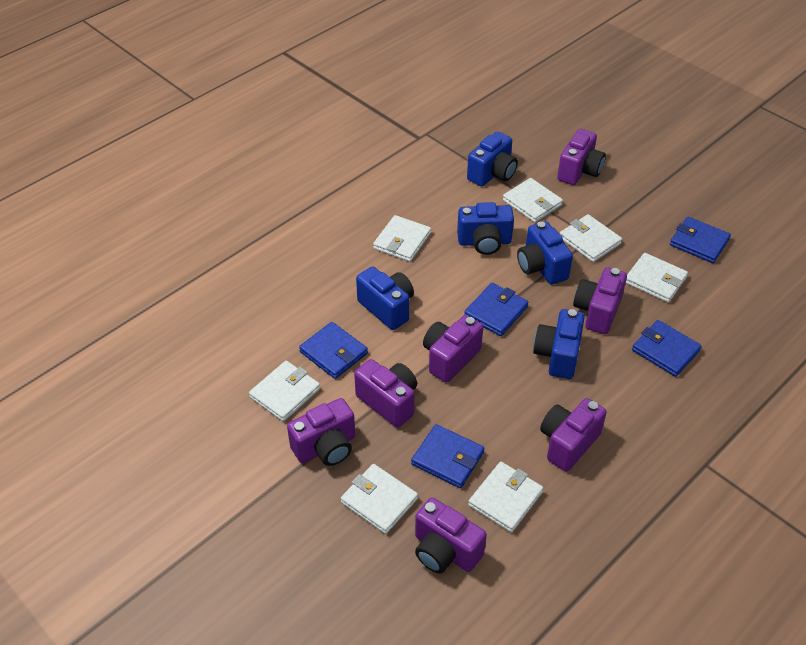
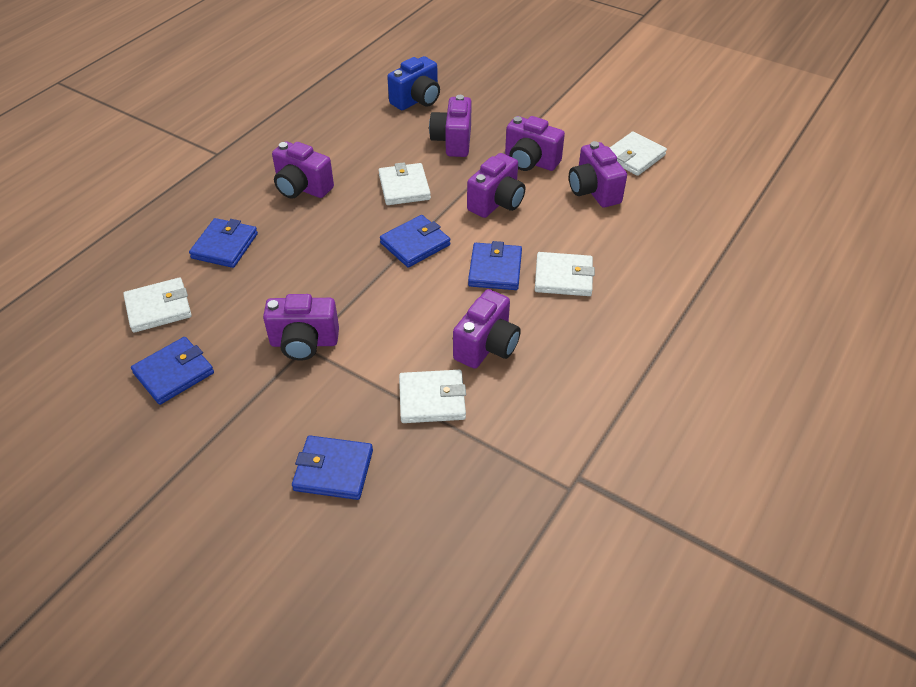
blue camera: 5 -> 1
white wallet: 7 -> 5

